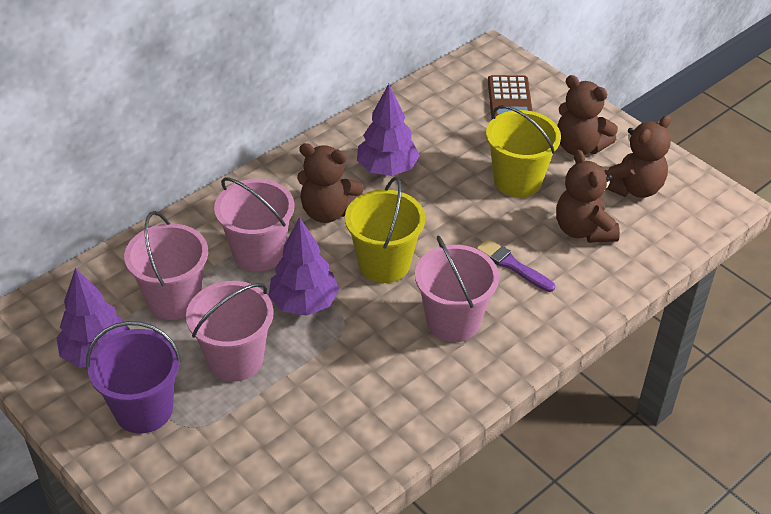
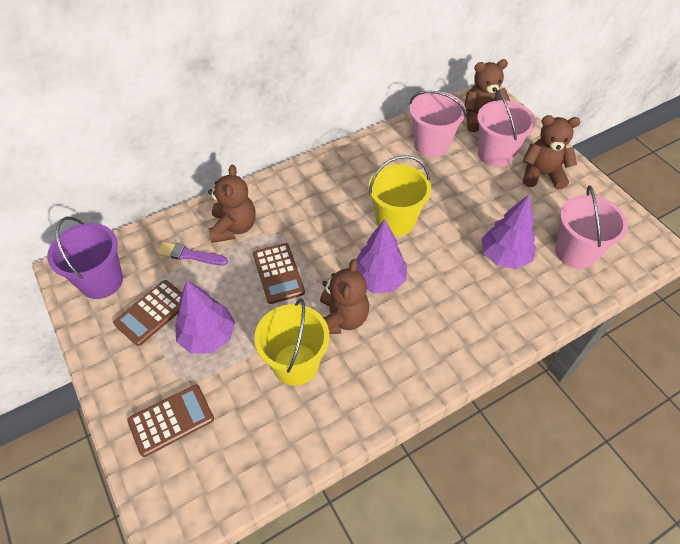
brown calculator: 1 -> 3
pink bucket: 4 -> 3

